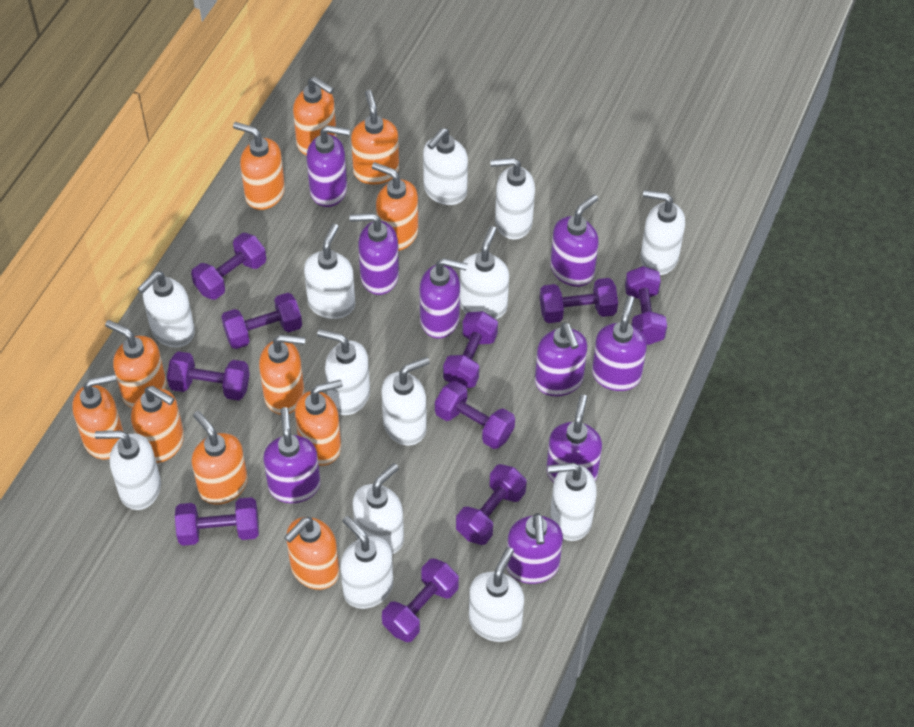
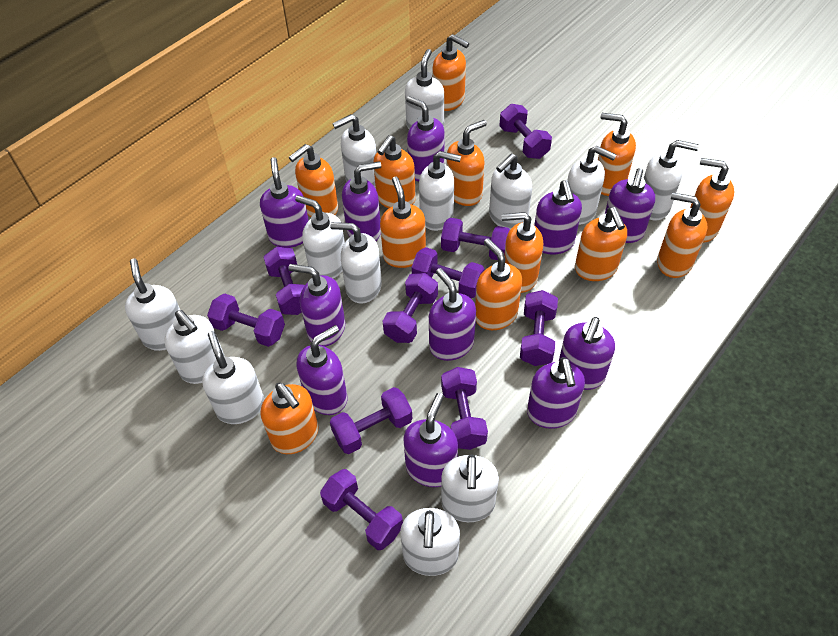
orange soap dispenser: 11 -> 12
purple soap dispenser: 9 -> 11

